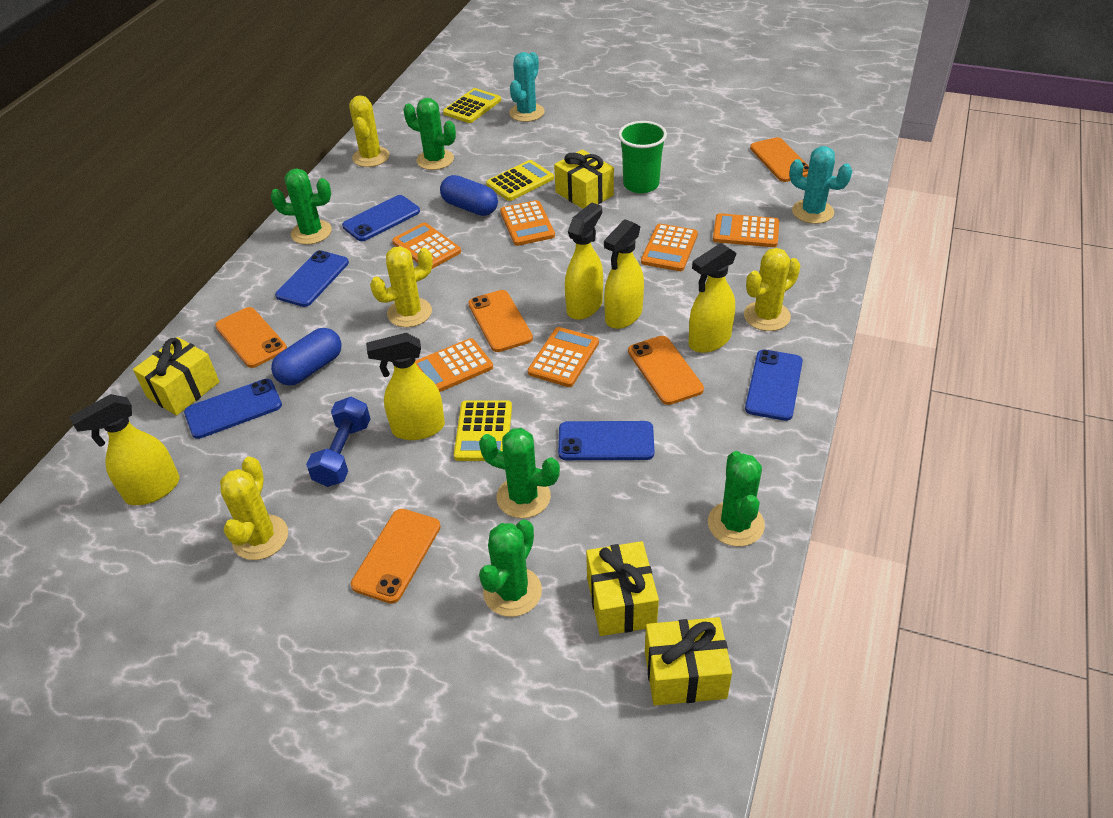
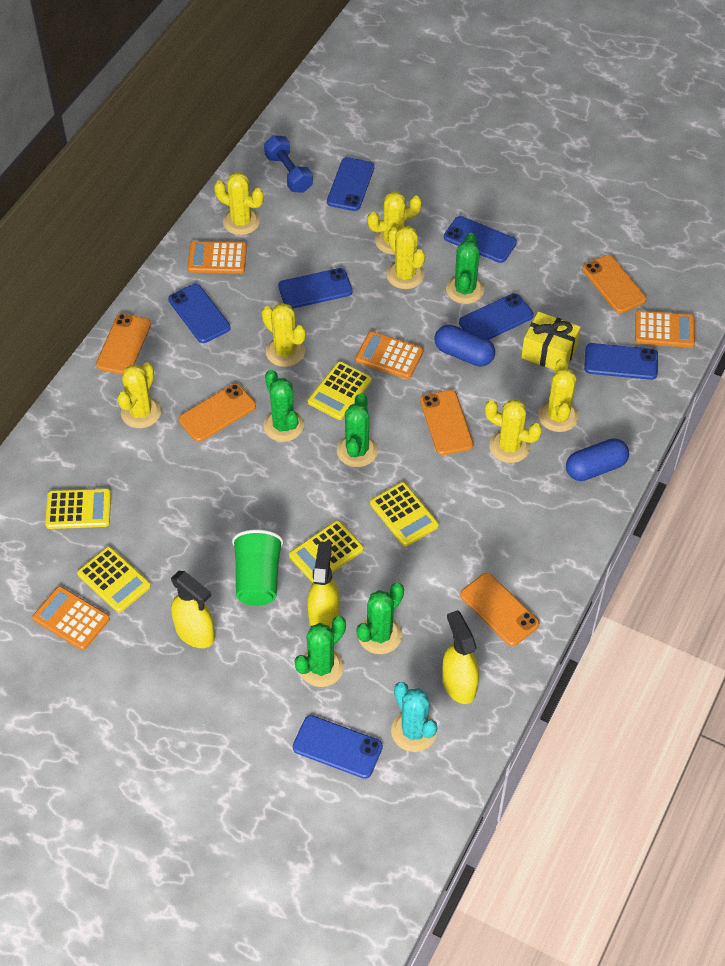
blue phone: 5 -> 7
orange calculator: 6 -> 4
turquoise cactus: 2 -> 1
yellow cactus: 4 -> 7
yellow calculator: 3 -> 5
yellow gift: 4 -> 1
yellow spray bottle: 5 -> 3

